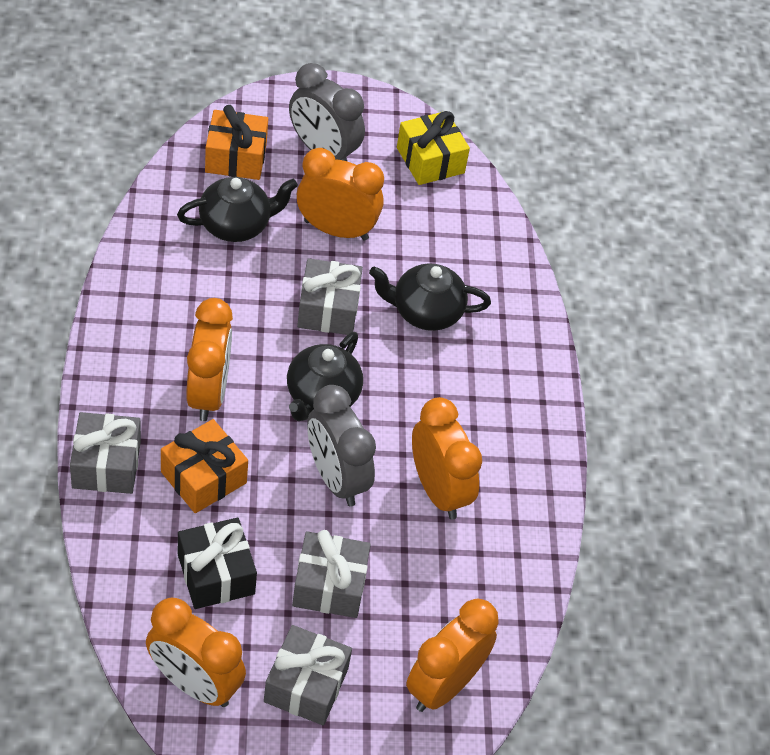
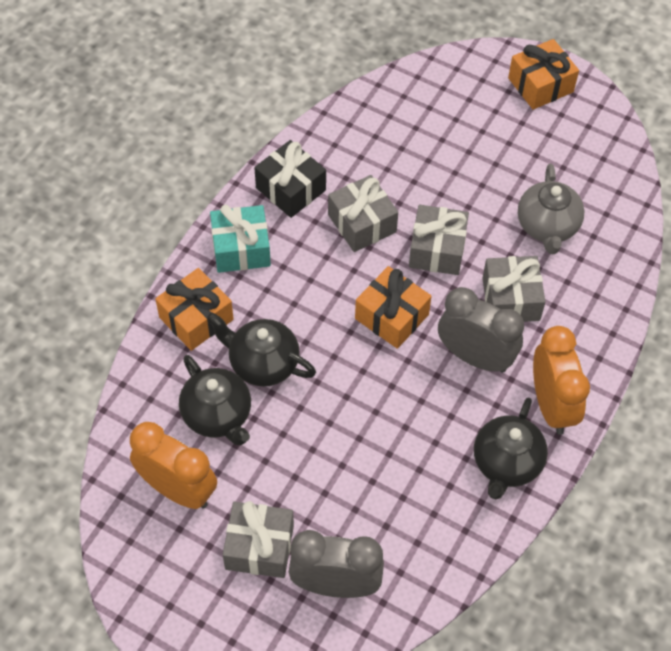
grey teapot: 0 -> 1
orange clock: 5 -> 2
orange gift: 2 -> 3
turquoise gift: 0 -> 1
yellow gift: 1 -> 0

